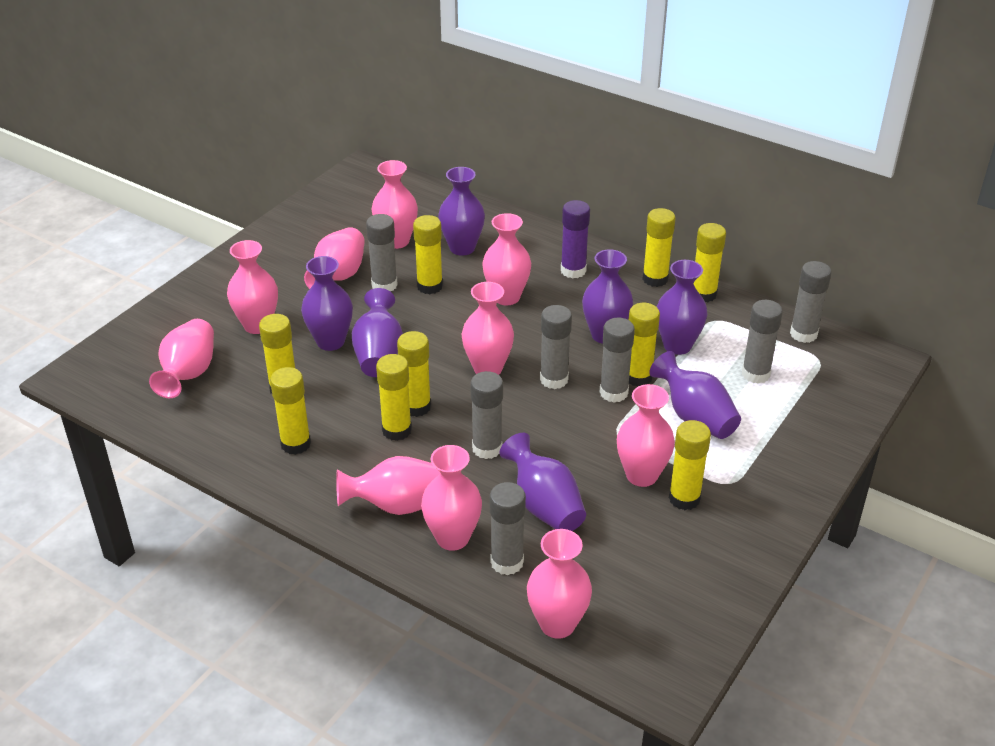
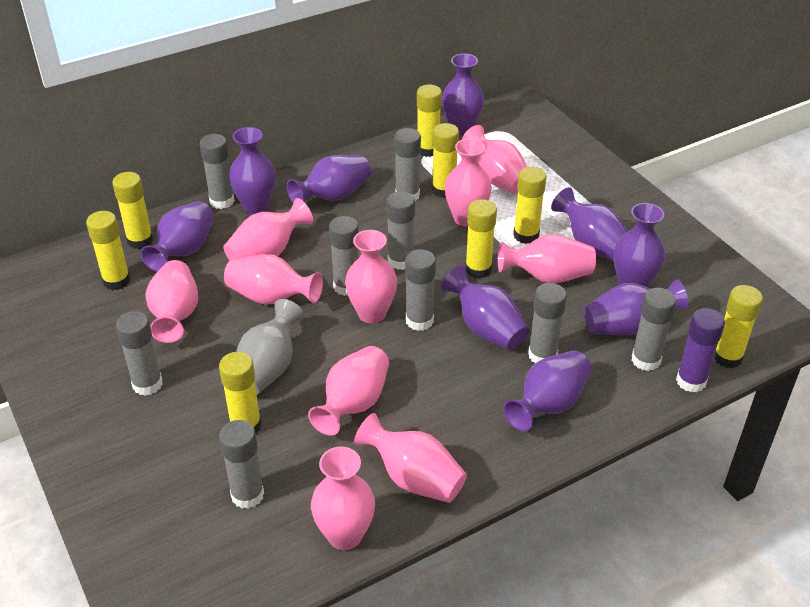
grey glue stick: 7 -> 9
grey vase: 0 -> 1
purple vase: 7 -> 9
yellow glue stick: 9 -> 8

